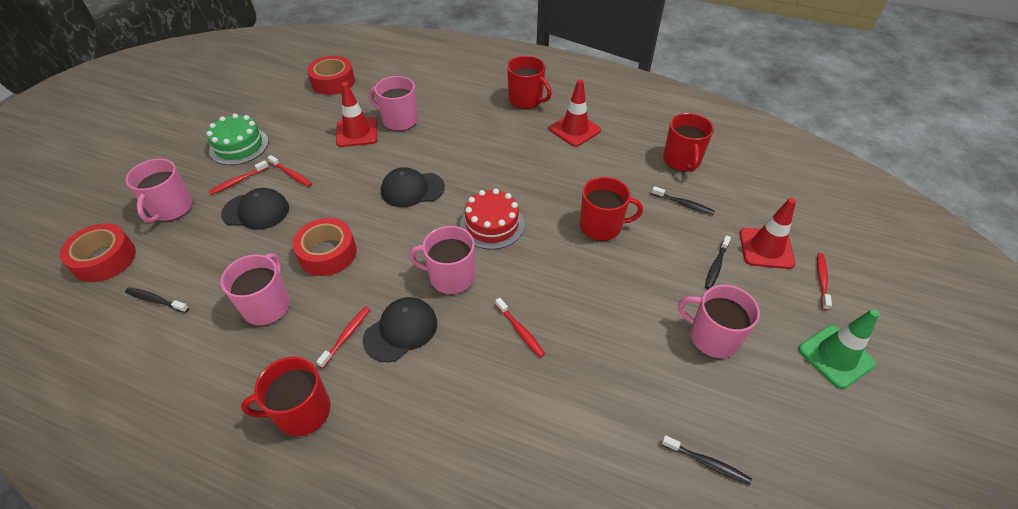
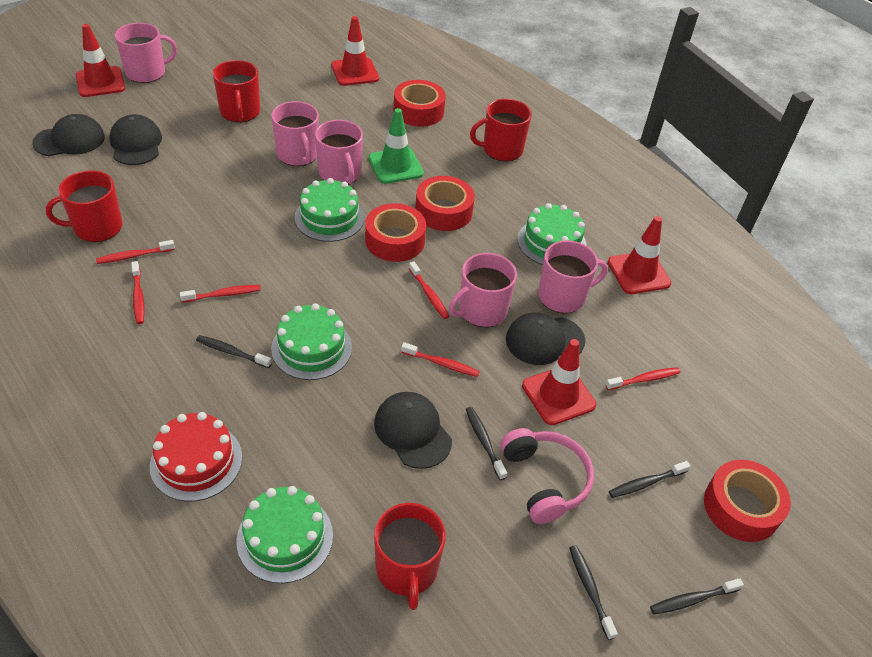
black cap: 3 -> 4
black toothbrush: 4 -> 5
green cake: 1 -> 4
pink headphones: 0 -> 1
red tape: 3 -> 4
red toothbrush: 5 -> 6
red traffic cone: 3 -> 4

